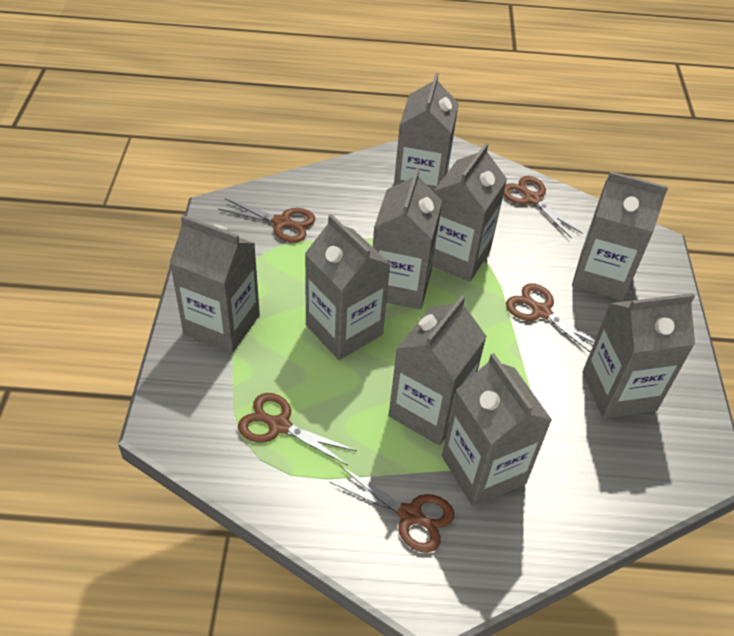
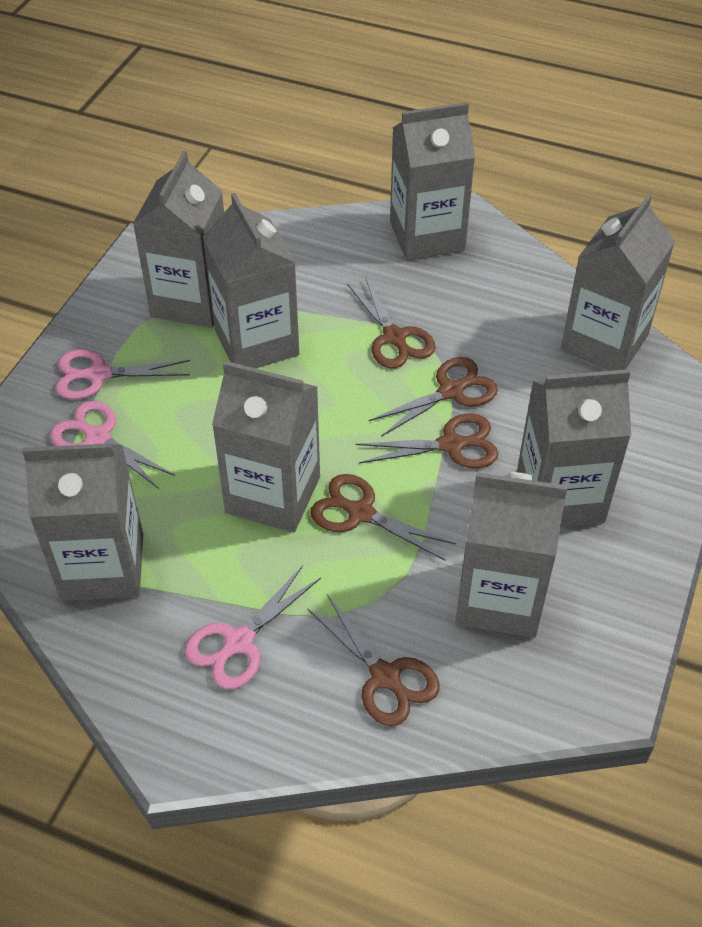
grey carton: 9 -> 8
pink scissors: 0 -> 3

